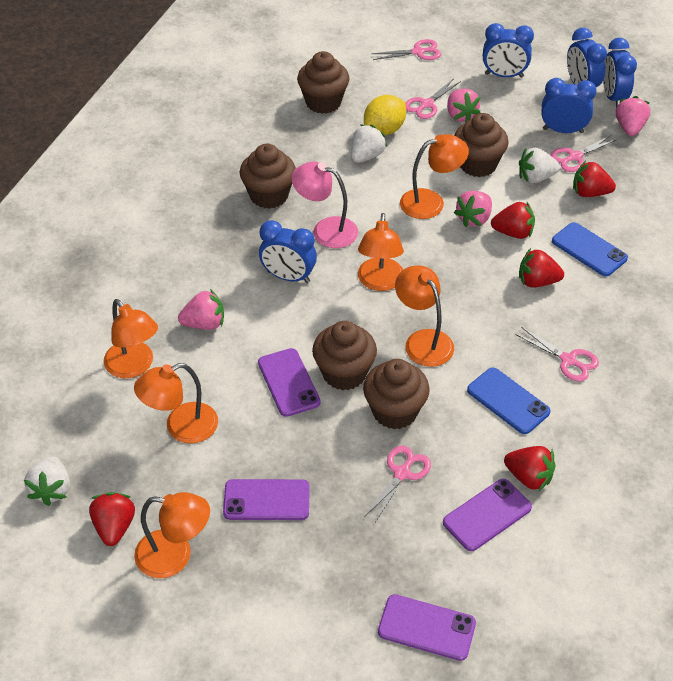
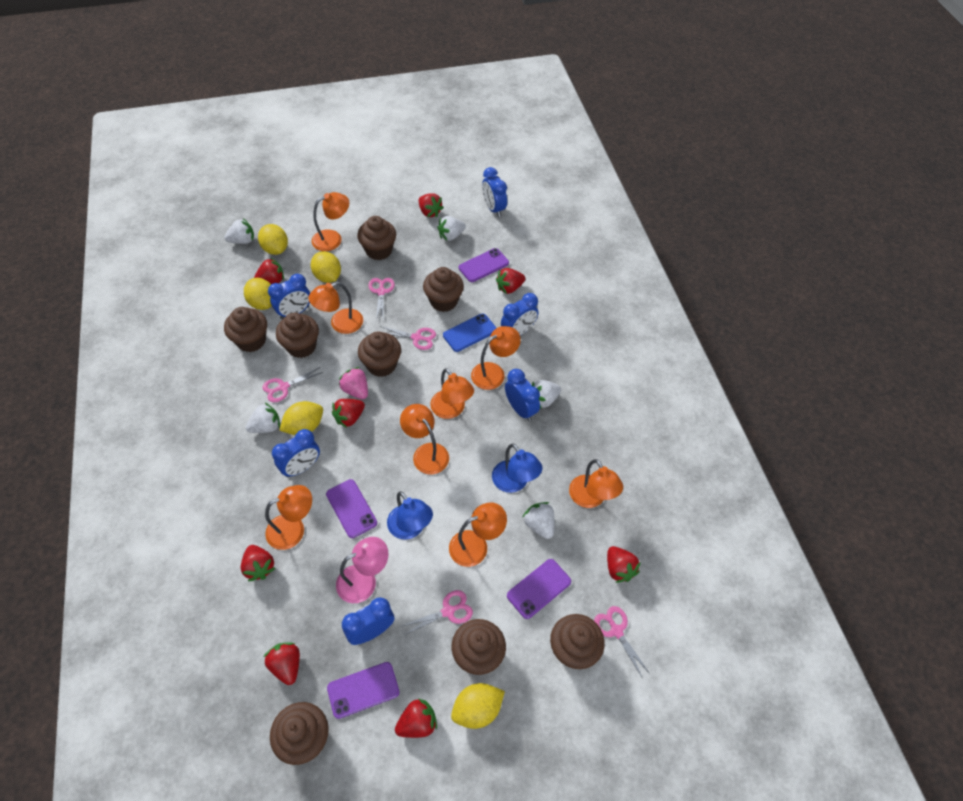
blue clock: 5 -> 6
blue lamp: 0 -> 2
blue phone: 2 -> 1
brown cupcake: 5 -> 8
orange lamp: 6 -> 8
pink strawberry: 4 -> 1
red strawberry: 5 -> 8
white strawberry: 3 -> 5
yellow lemon: 1 -> 5

